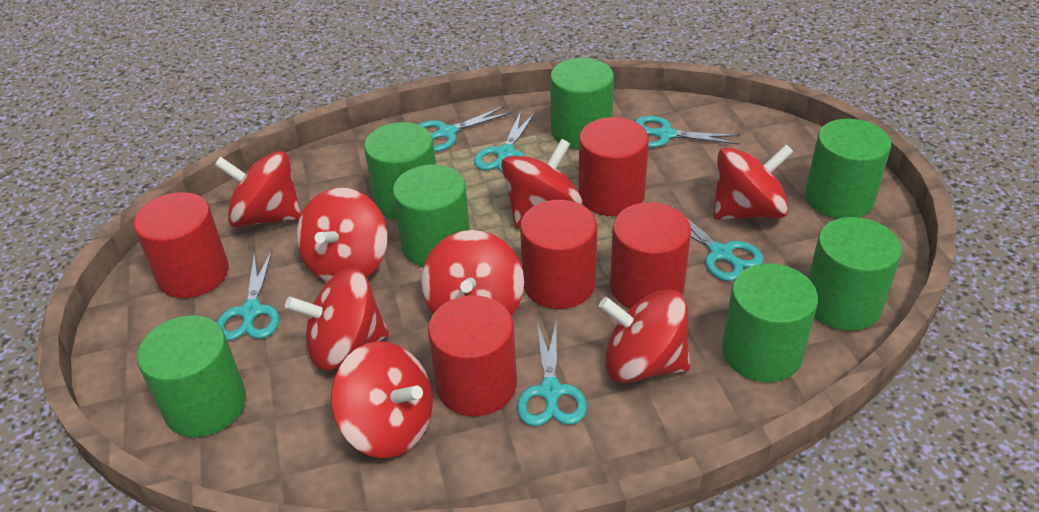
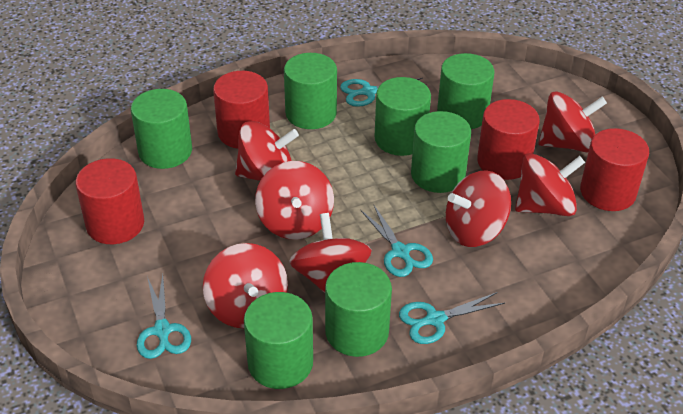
red cylinder: 5 -> 4
red spinning top: 8 -> 7
turquoise scissors: 6 -> 4

